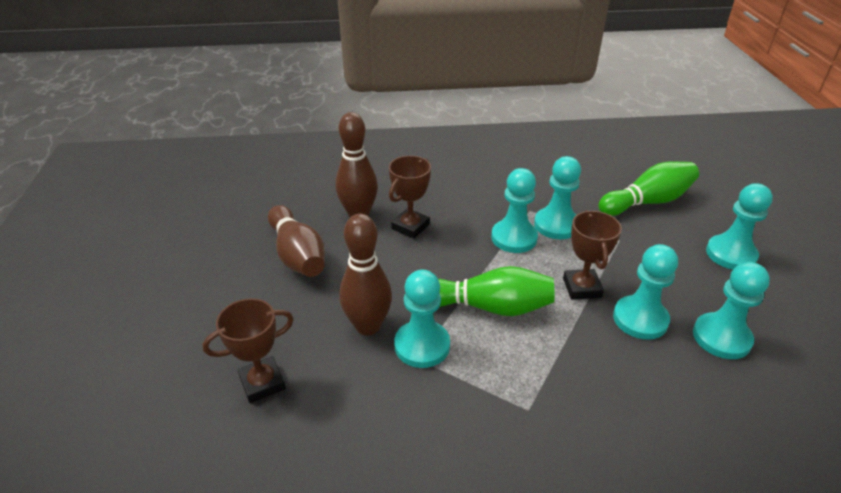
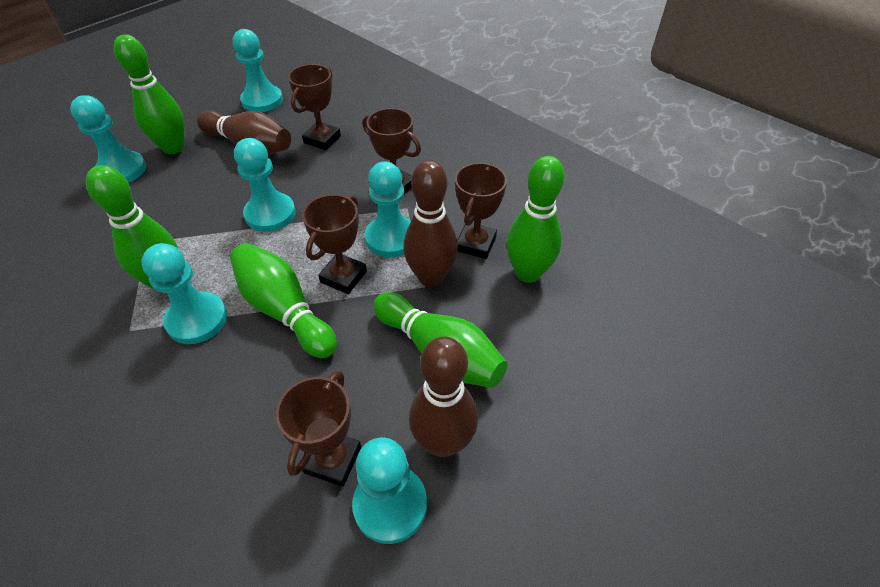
brown trophy: 3 -> 5
green bowling pin: 2 -> 5

